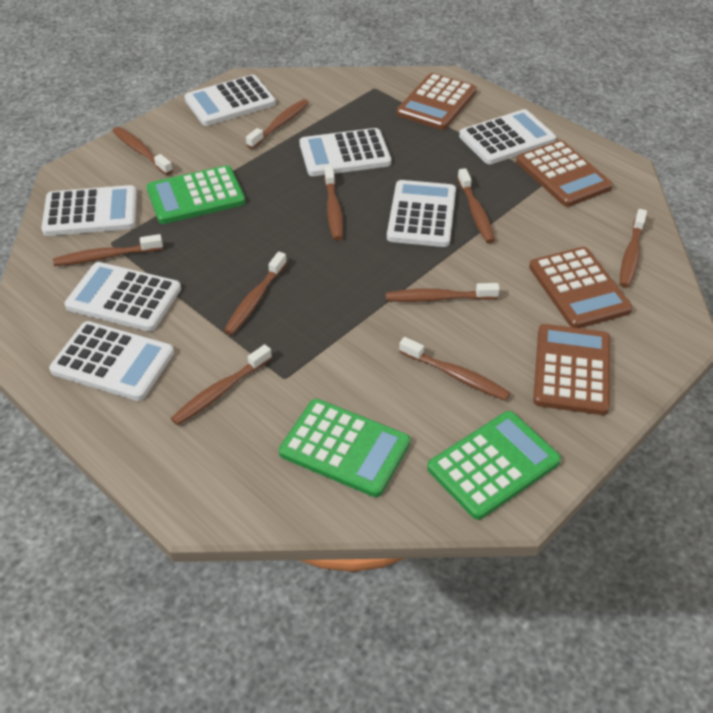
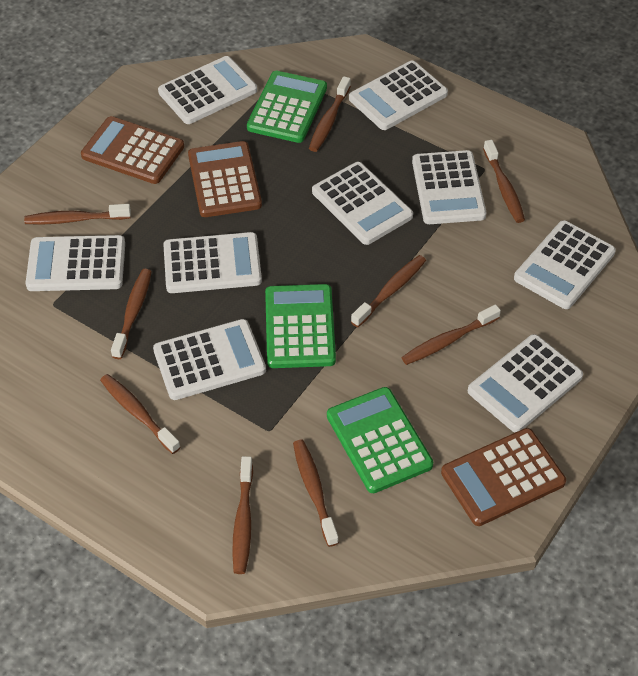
brown calculator: 4 -> 3
brown toothbrush: 10 -> 9
white calculator: 7 -> 9

